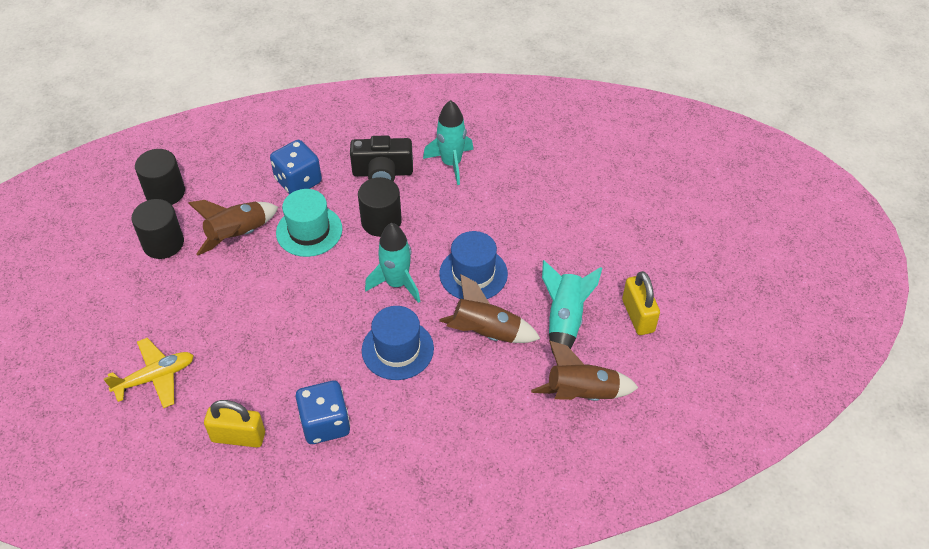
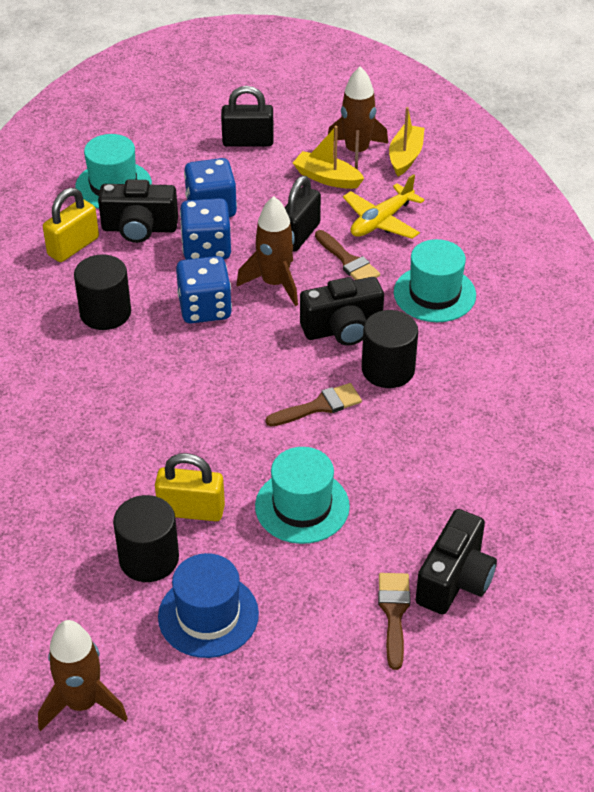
black camera: 1 -> 3
black padlock: 0 -> 2
blue dice: 2 -> 3
blue hat: 2 -> 1
brown brush: 0 -> 3
turquoise hat: 1 -> 3
turquoise rocket: 3 -> 0
yellow boat: 0 -> 2

